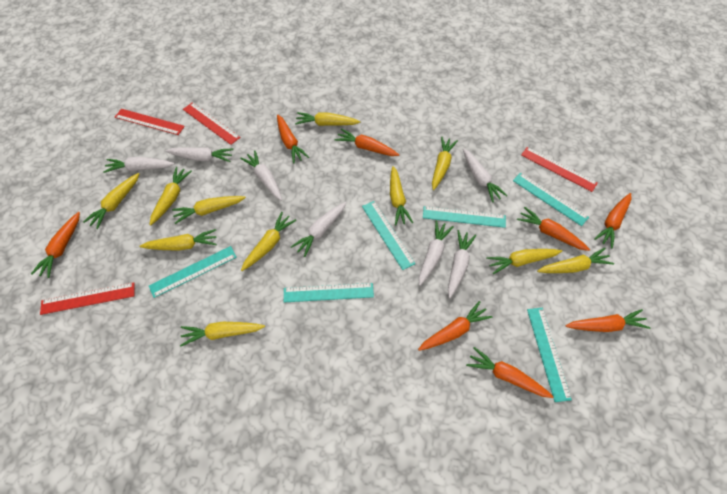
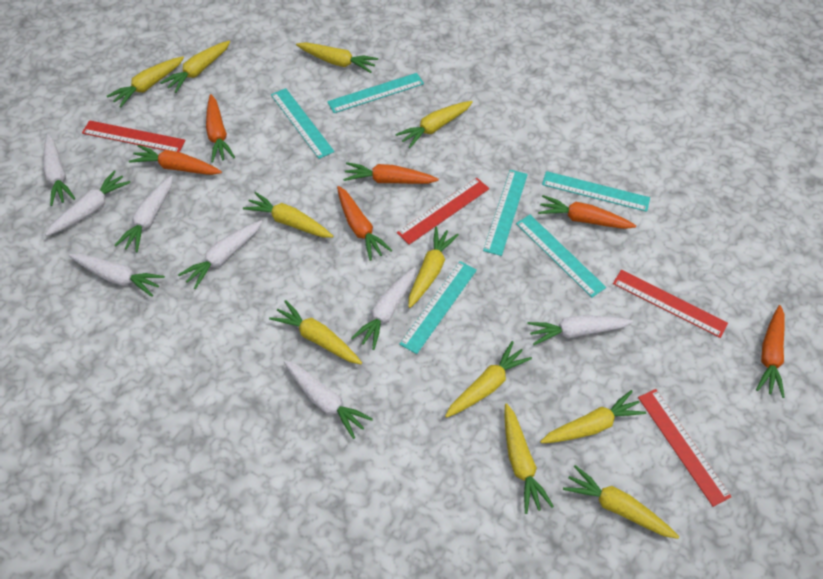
orange carrot: 8 -> 6
white carrot: 7 -> 8

